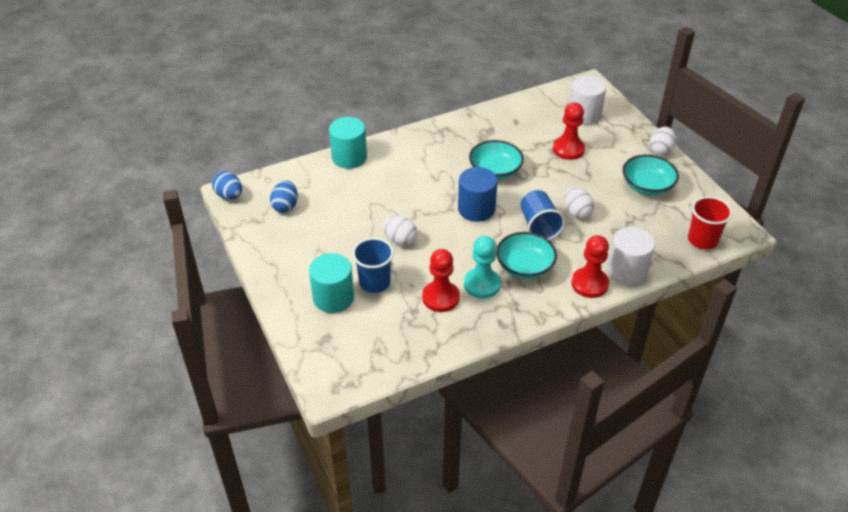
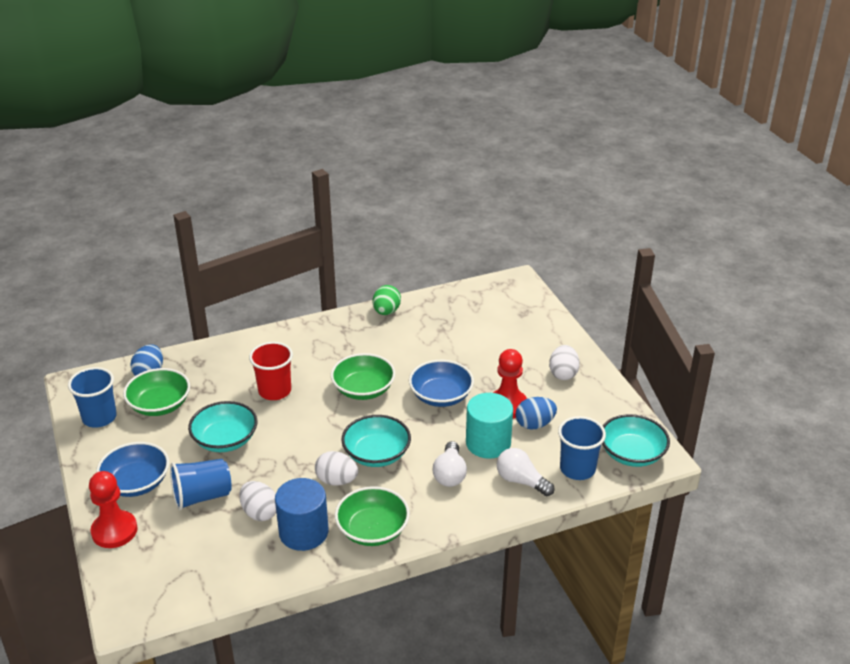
blue bowl: 0 -> 2
blue cup: 2 -> 3
green bowl: 0 -> 3
green egg: 0 -> 1
red pawn: 3 -> 2
turquoise cylinder: 2 -> 1
turquoise pawn: 1 -> 0
white cylinder: 2 -> 0
white light bulb: 0 -> 2

